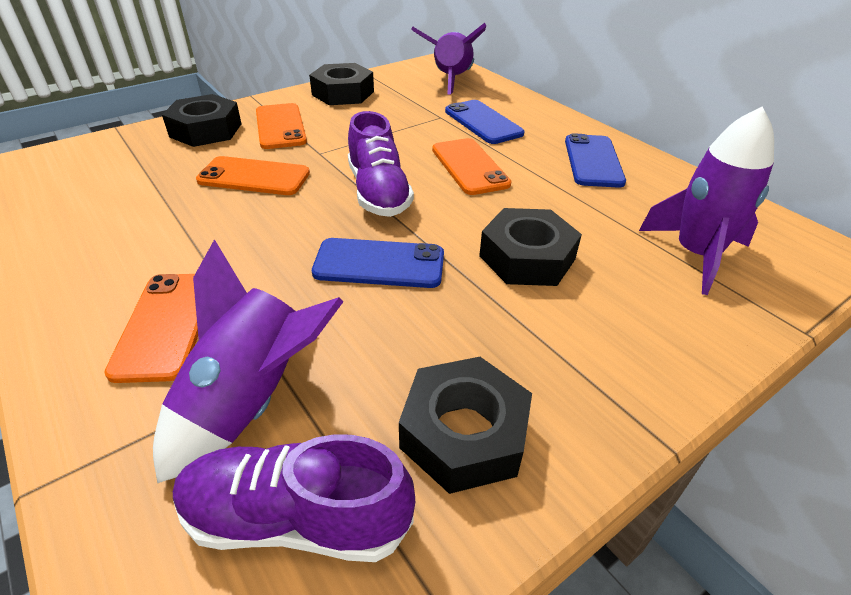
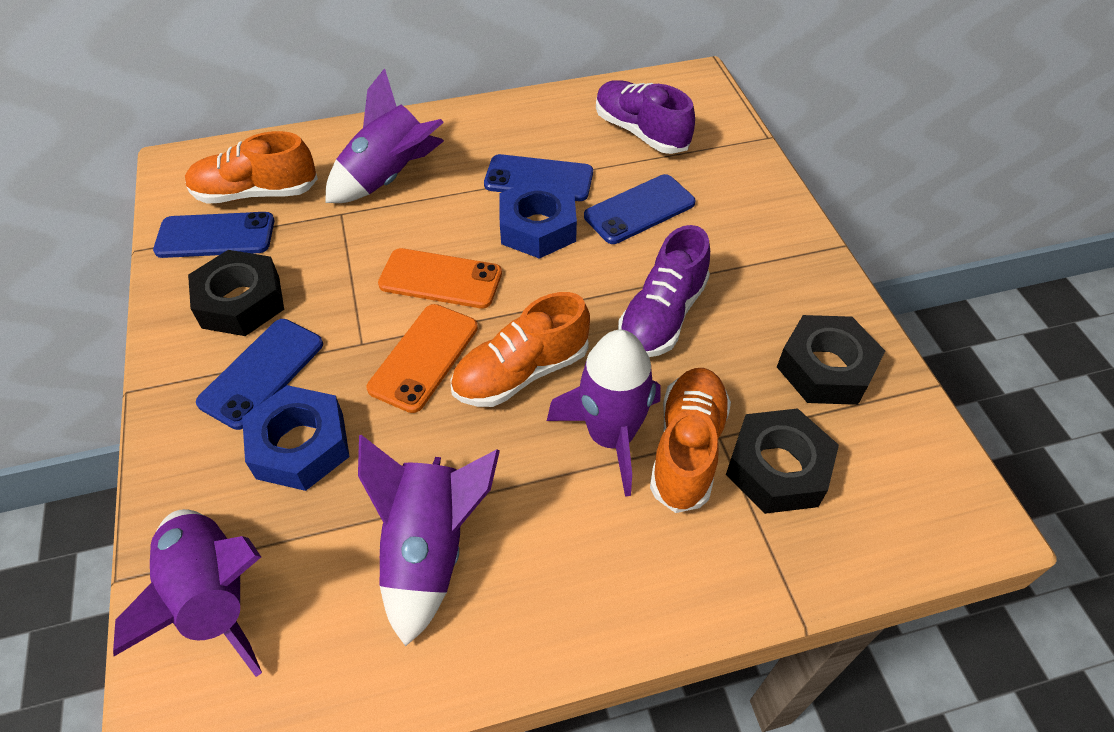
black nut: 4 -> 3
blue nut: 0 -> 2
blue phone: 3 -> 4
orange phone: 4 -> 2
orange shoe: 0 -> 3
purple rocket: 3 -> 4

